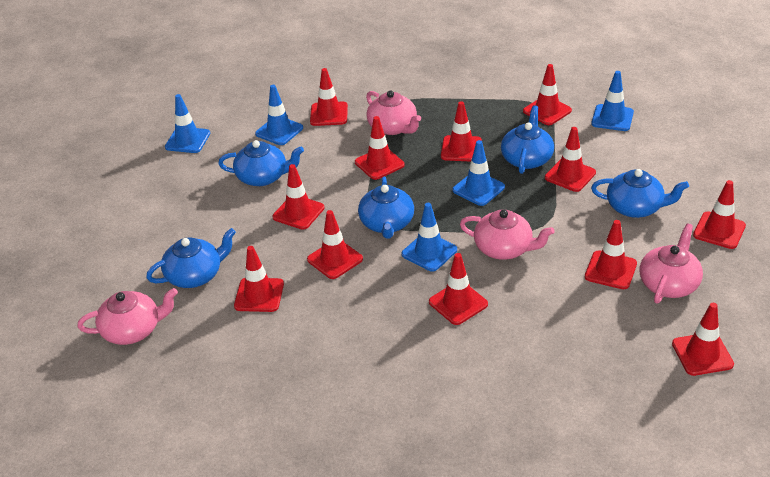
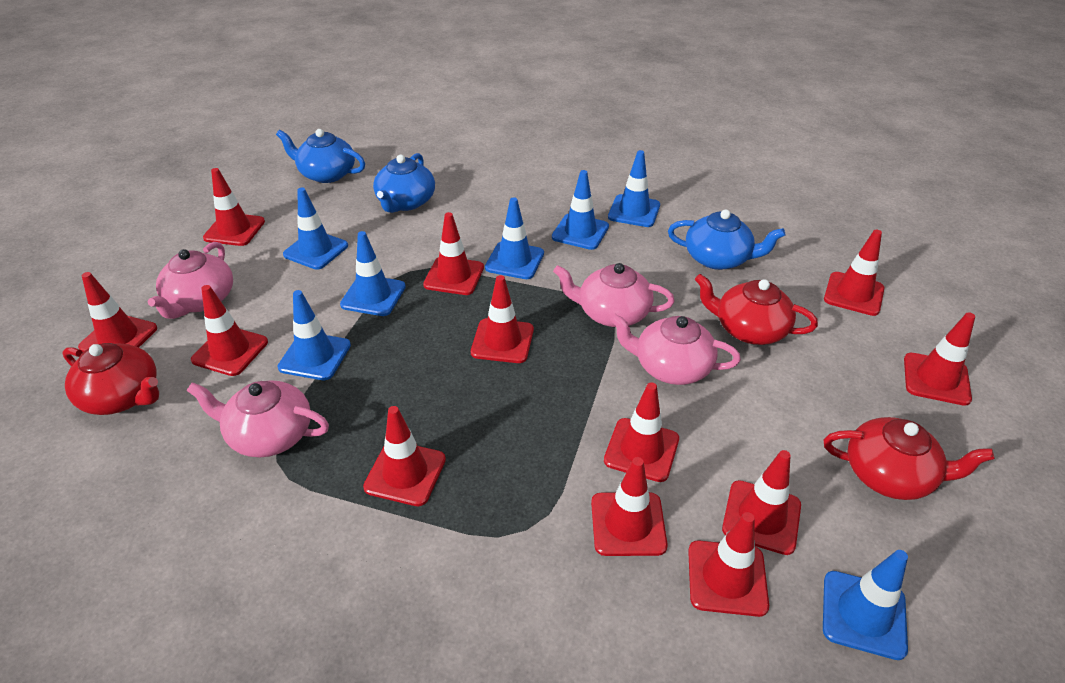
blue teapot: 5 -> 3
blue traffic cone: 5 -> 7
red teapot: 0 -> 3

